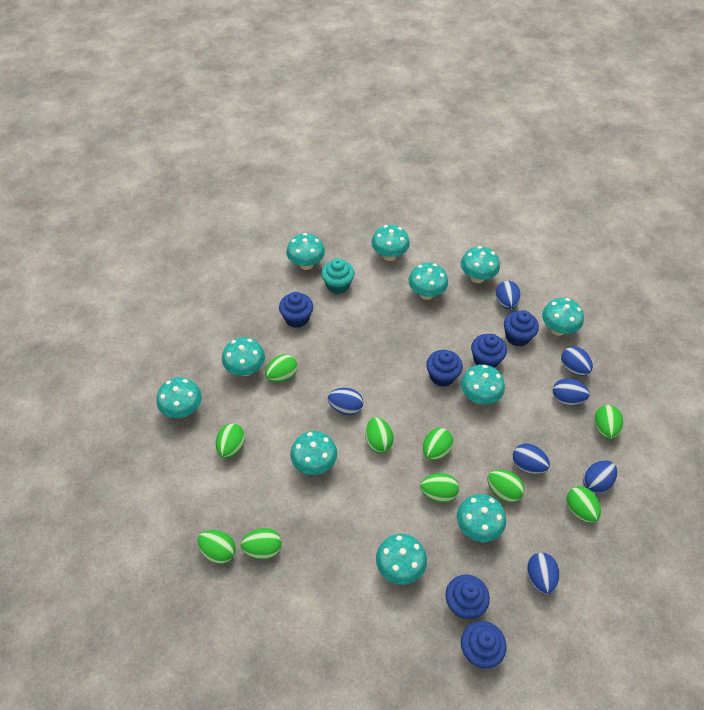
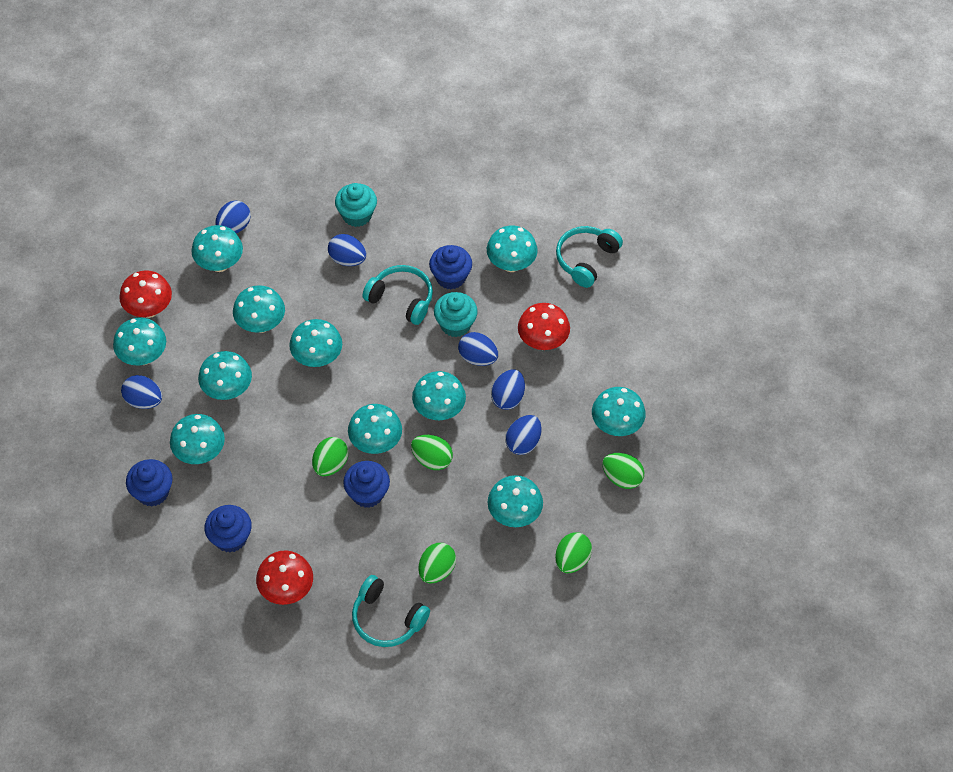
blue cupcake: 6 -> 4
blue egg: 7 -> 6
green egg: 10 -> 5
red mushroom: 0 -> 3
turquoise cupcake: 1 -> 2
turquoise headphones: 0 -> 3

